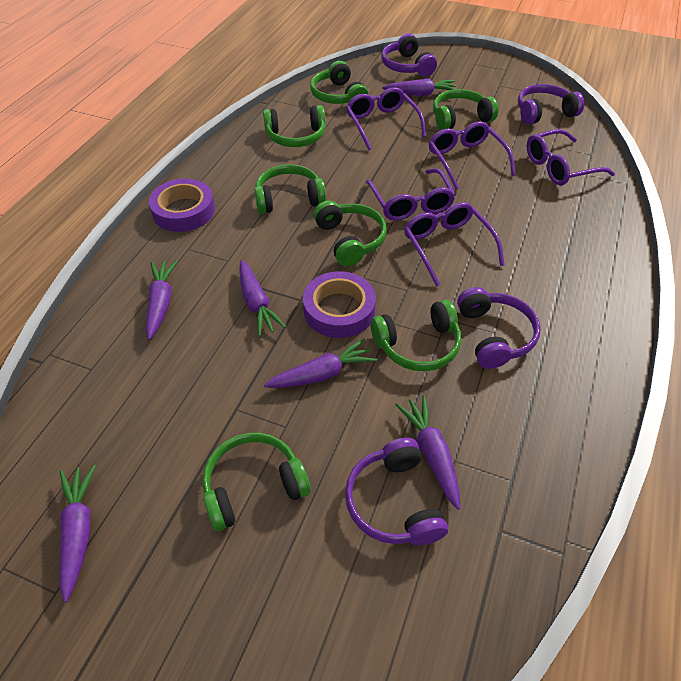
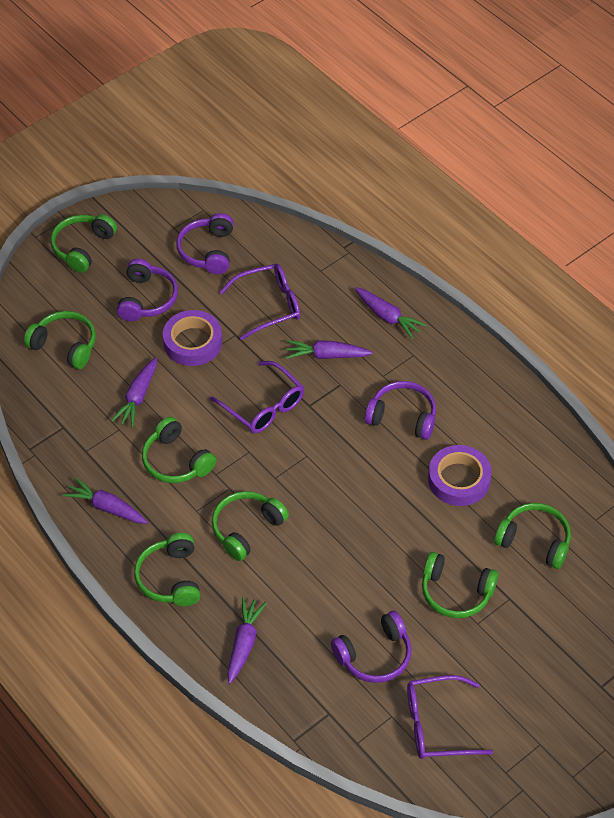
purple carrot: 6 -> 5
purple glasses: 5 -> 3

